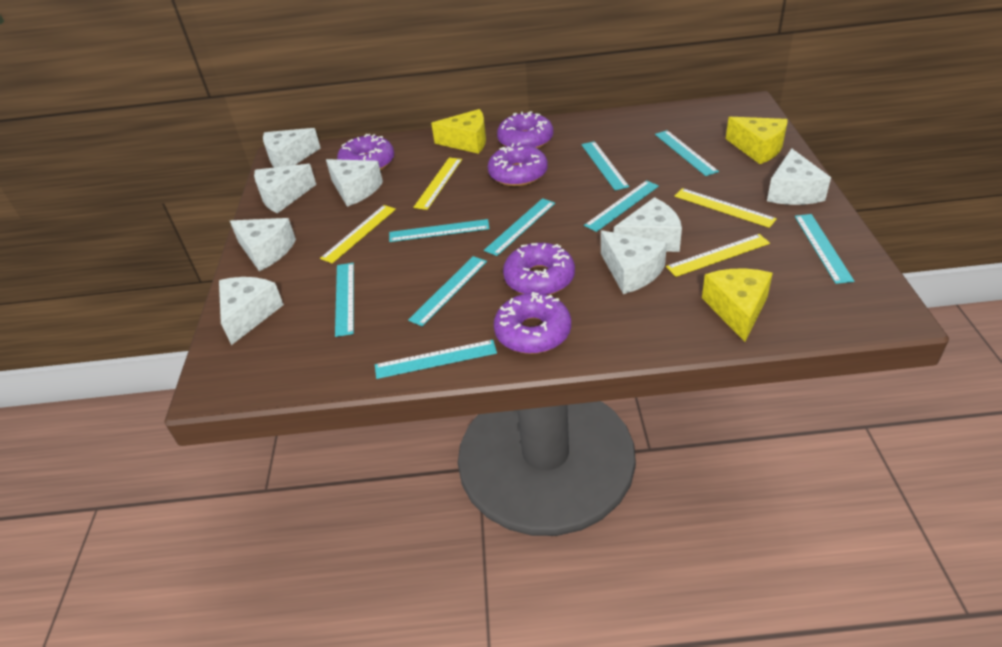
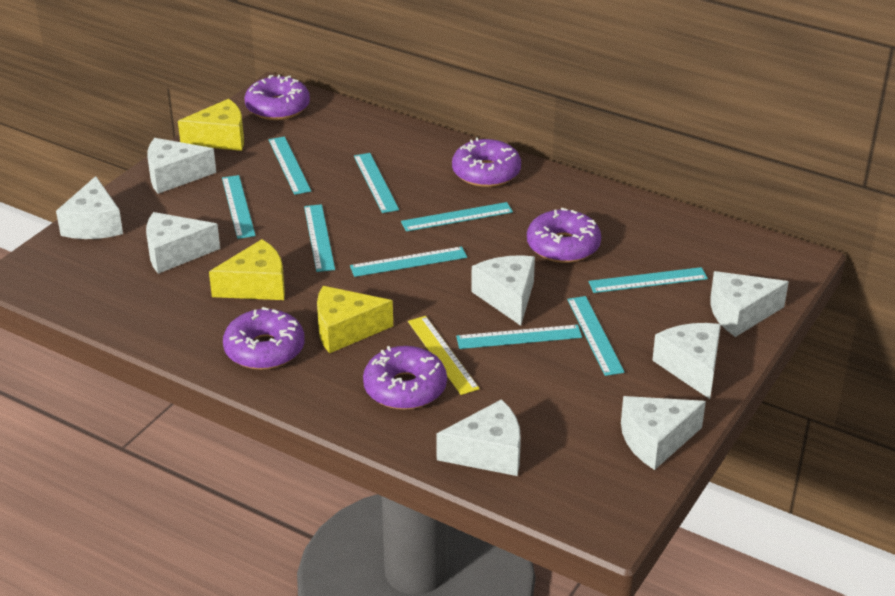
yellow ruler: 4 -> 1

